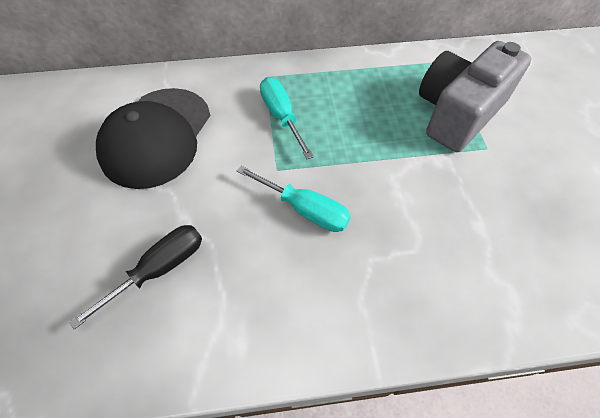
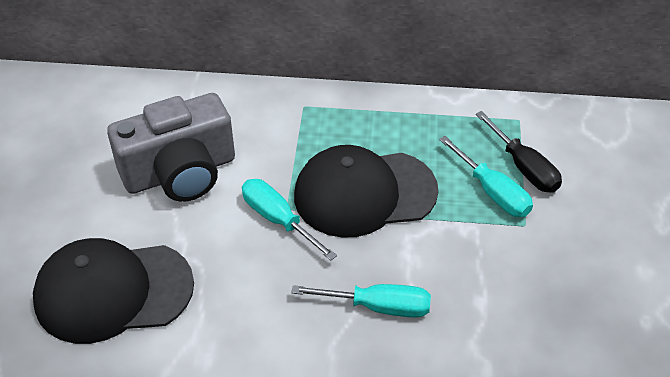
black cap: 1 -> 2
turquoise screwdriver: 2 -> 3

